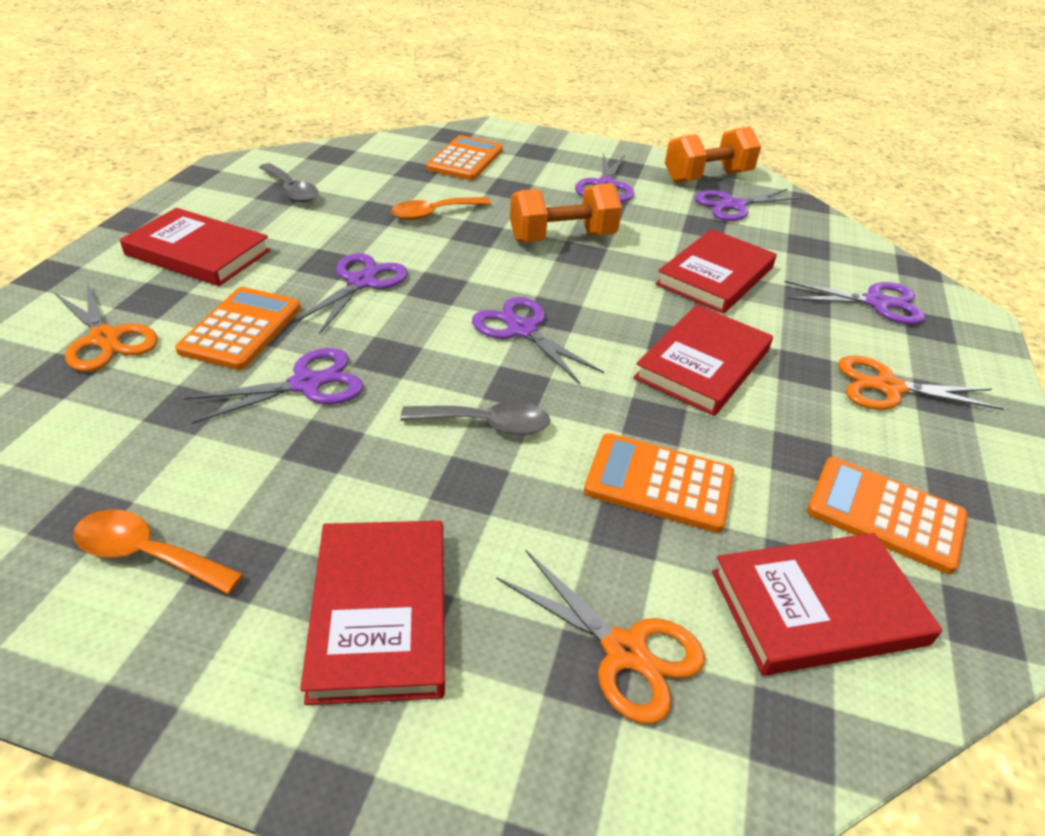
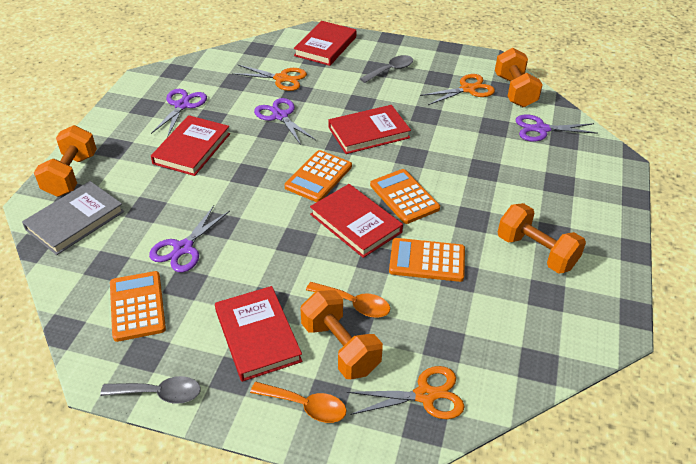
grey book: 0 -> 1
orange dumbbell: 2 -> 4
purple scissors: 6 -> 4

